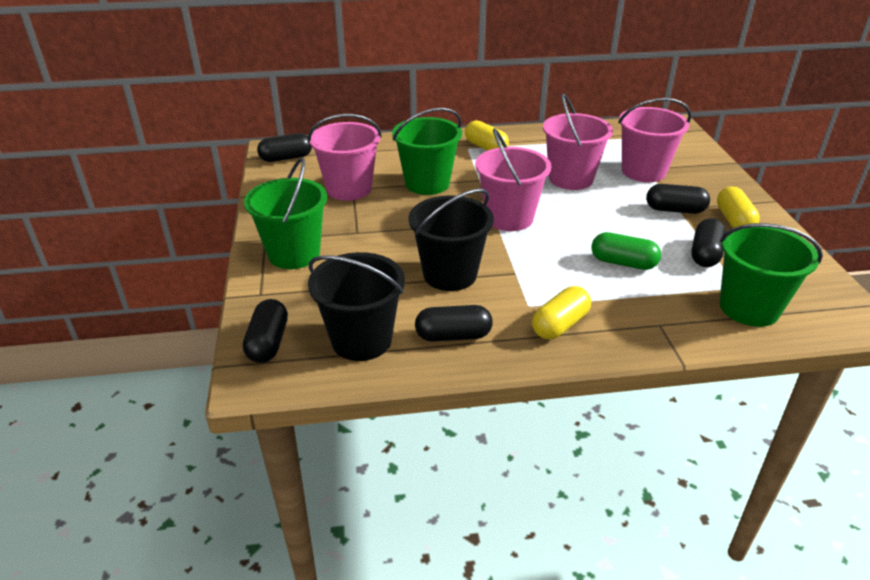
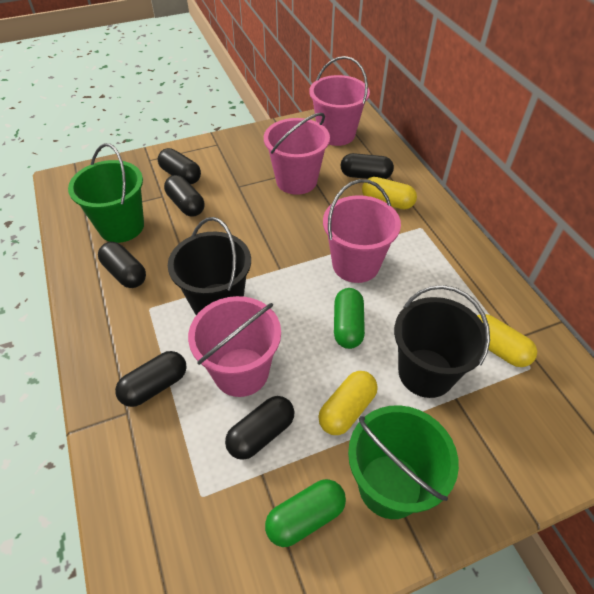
black capsule: 5 -> 6
green bucket: 3 -> 2
green capsule: 1 -> 2

